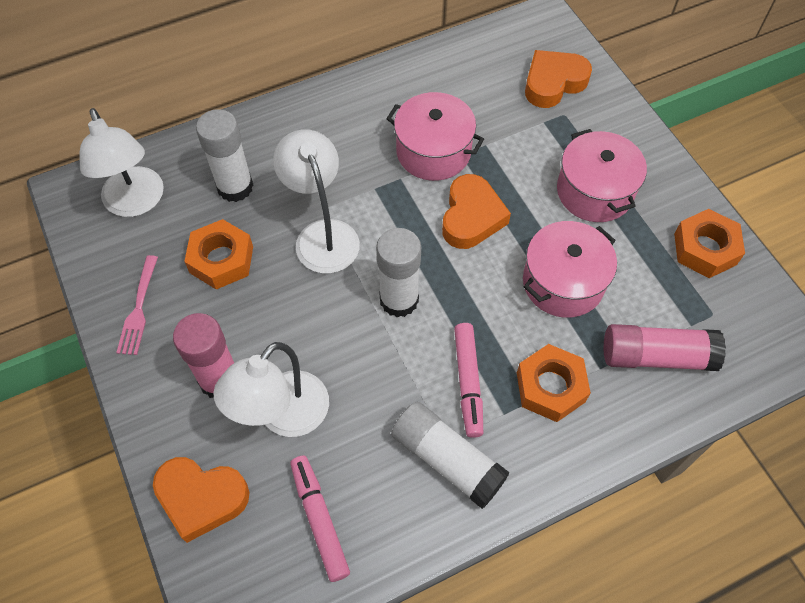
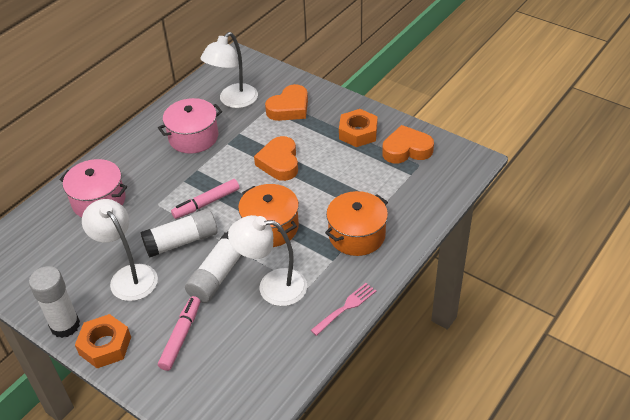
orange nut: 3 -> 2
orange pot: 0 -> 2
pink glue stick: 2 -> 0
pink pot: 3 -> 2

